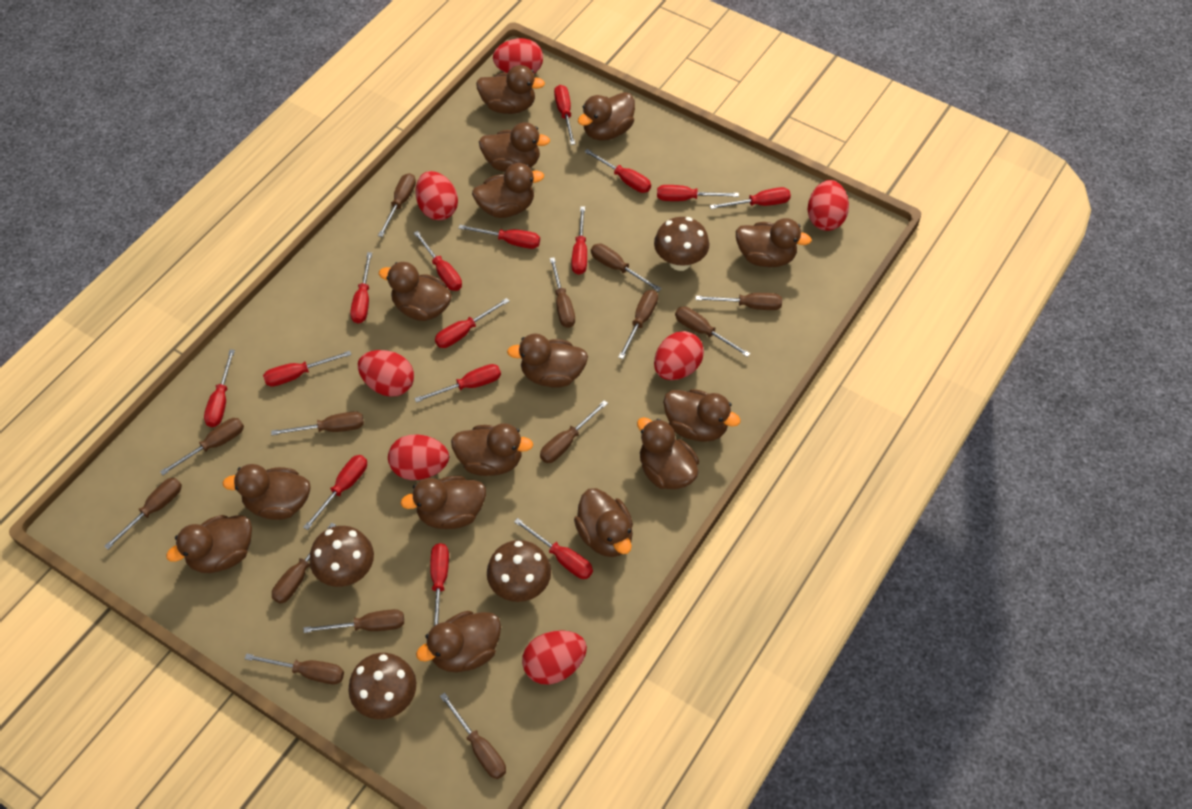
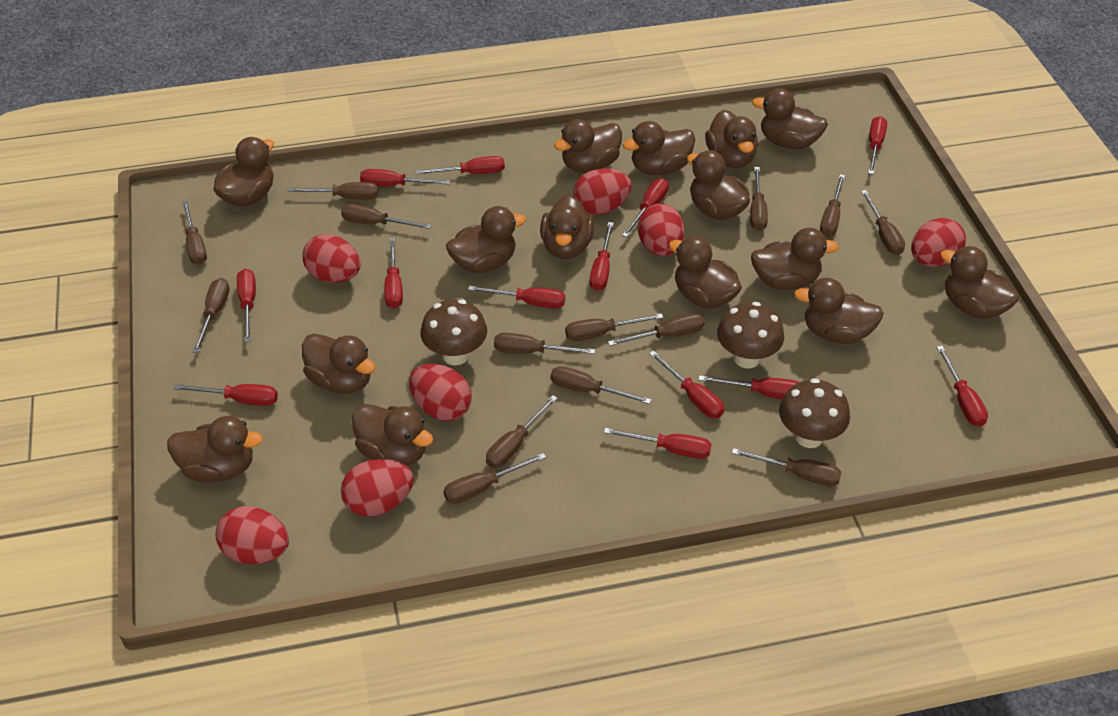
brown mushroom: 4 -> 3
red screwdriver: 15 -> 13

